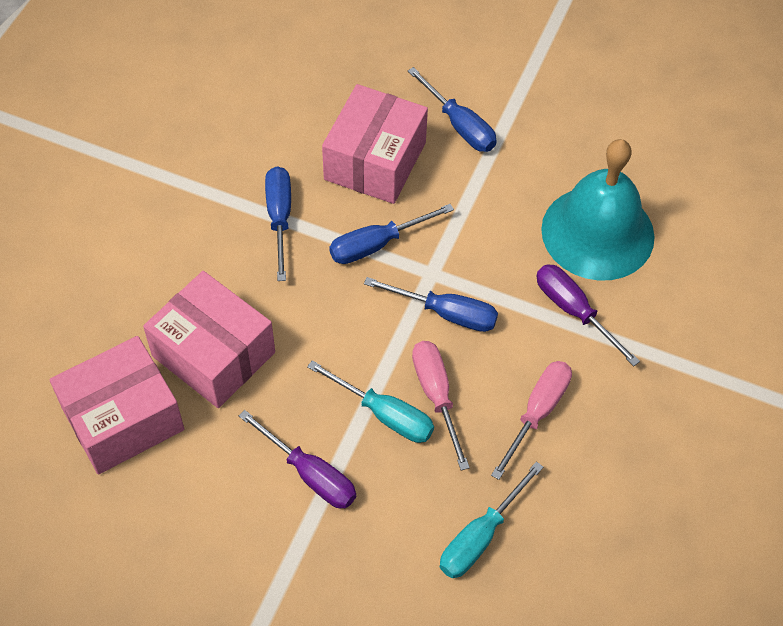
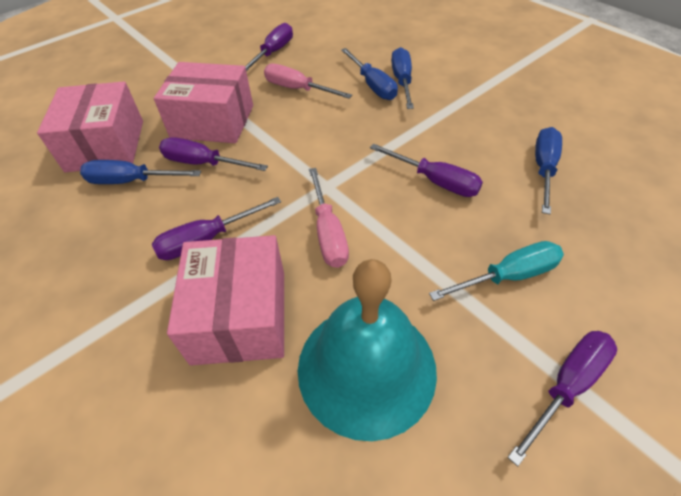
purple screwdriver: 2 -> 5
turquoise screwdriver: 2 -> 1

